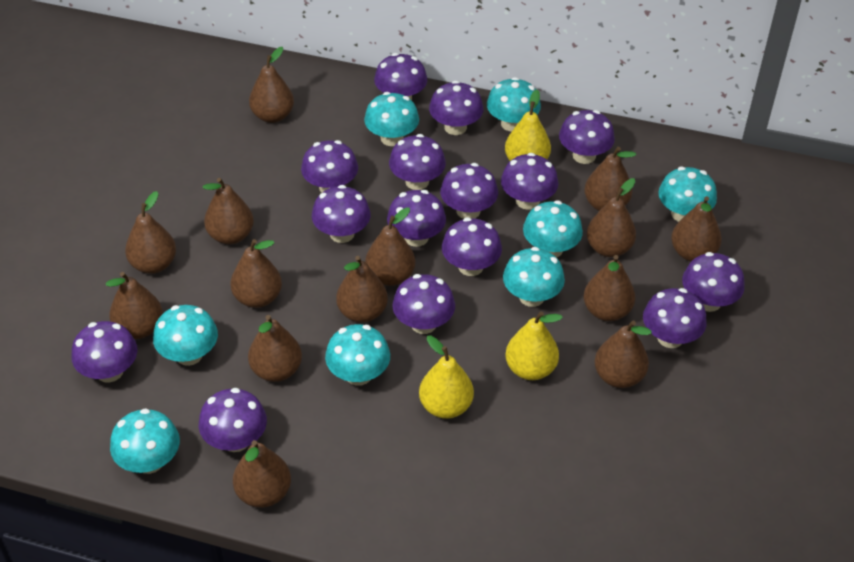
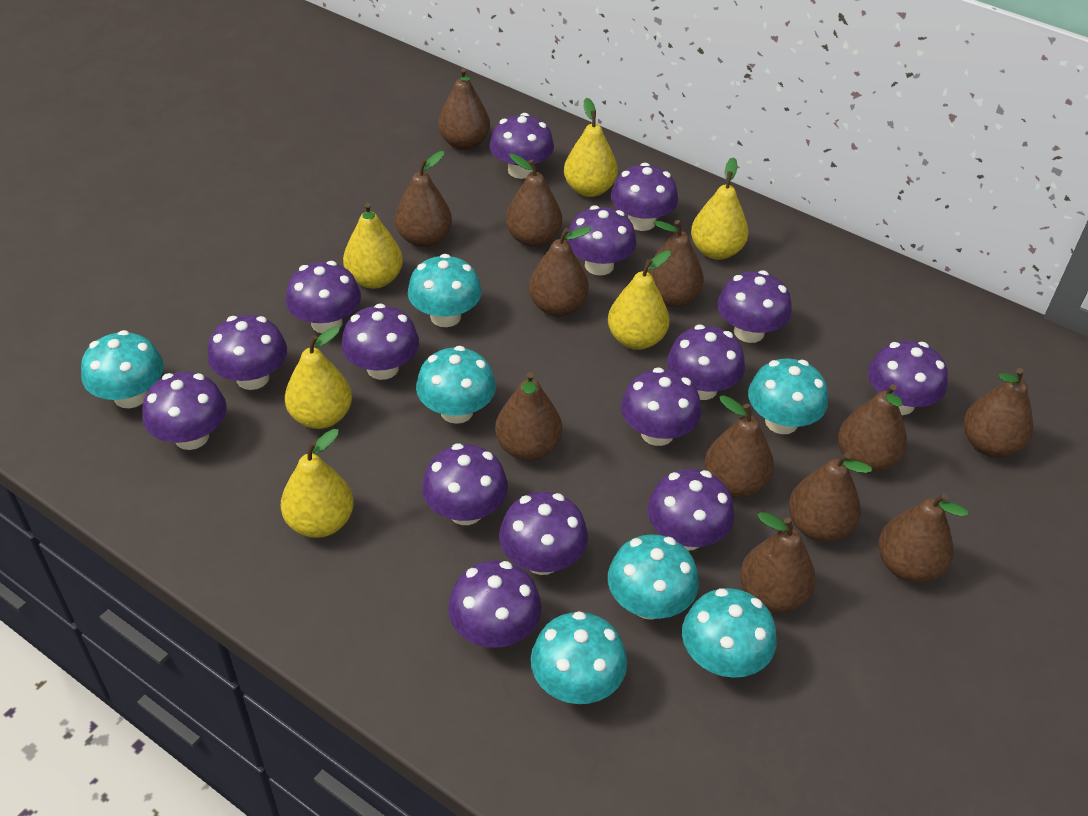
brown pear: 14 -> 12
turquoise mushroom: 8 -> 7
yellow pear: 3 -> 6

